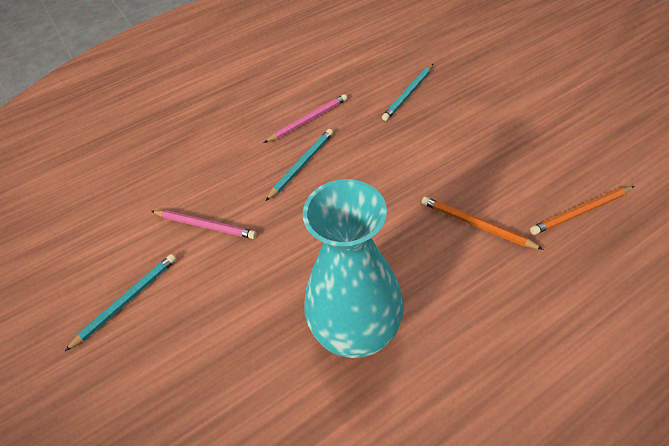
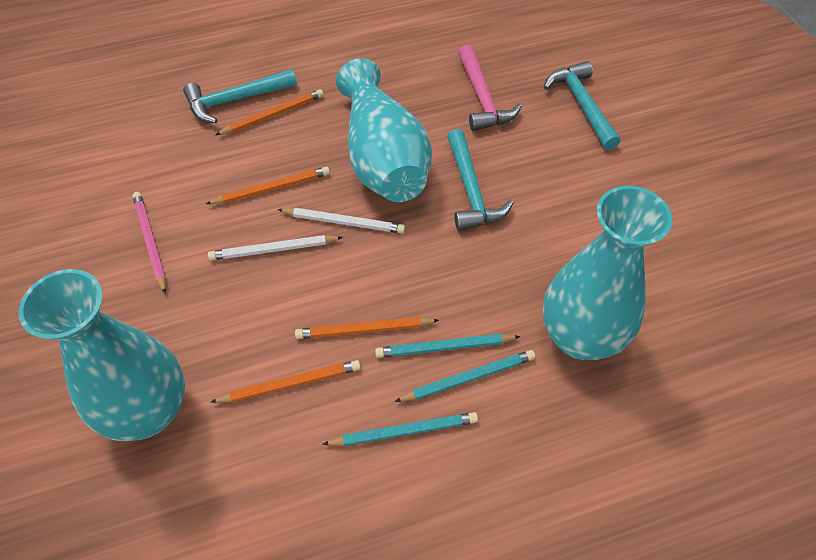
orange pencil: 2 -> 4
pink hammer: 0 -> 1
pink pencil: 2 -> 1
turquoise hammer: 0 -> 3
turquoise vase: 1 -> 3
white pencil: 0 -> 2

